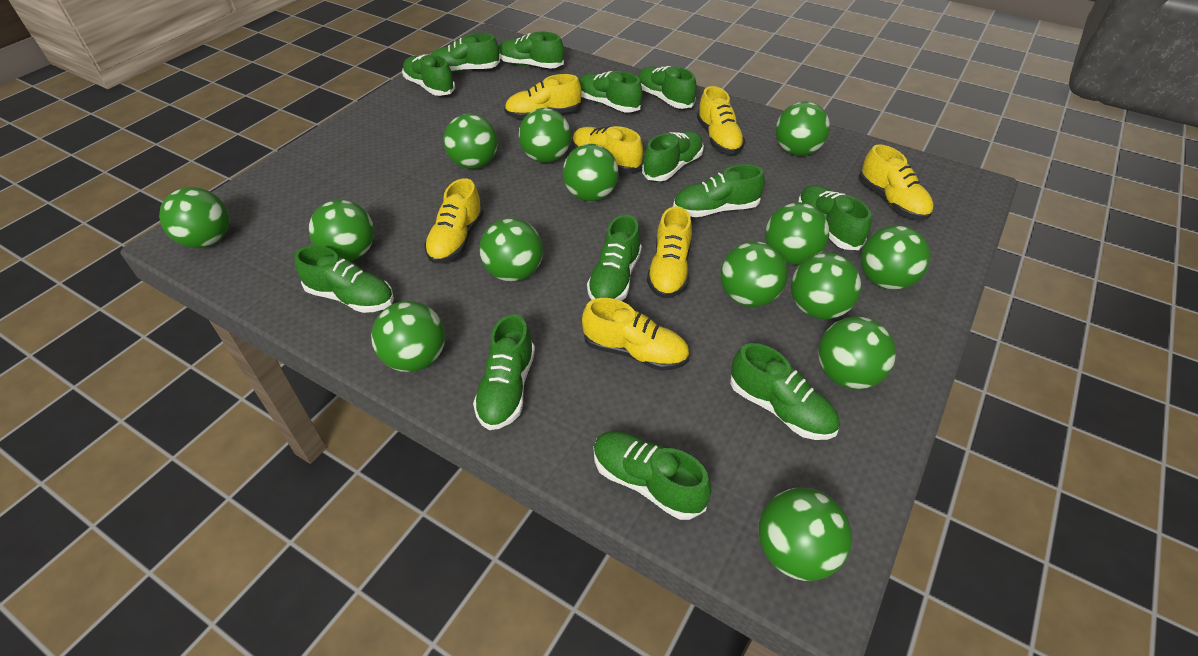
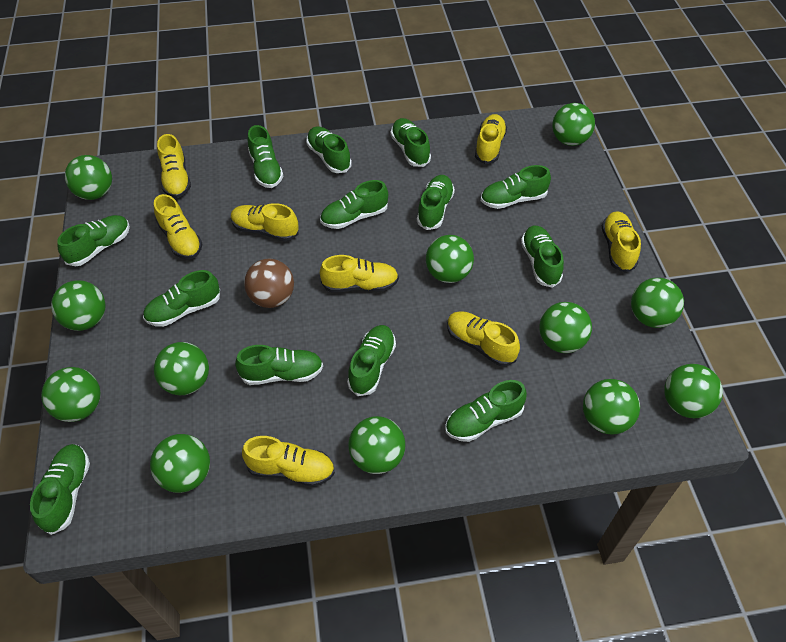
brown ball: 0 -> 1
green ball: 14 -> 12
yellow shoe: 7 -> 8

